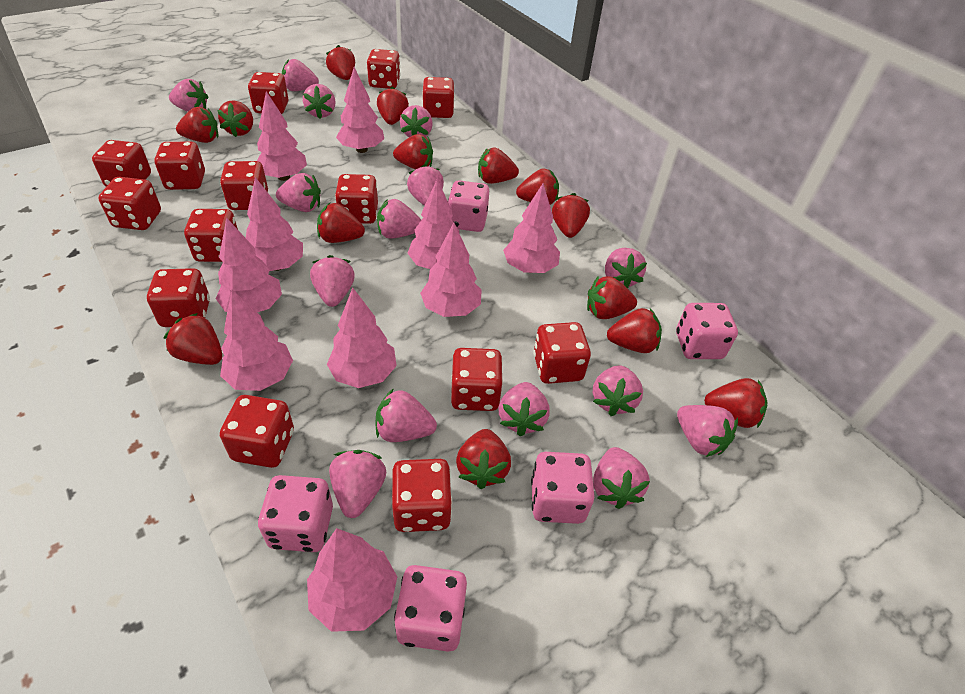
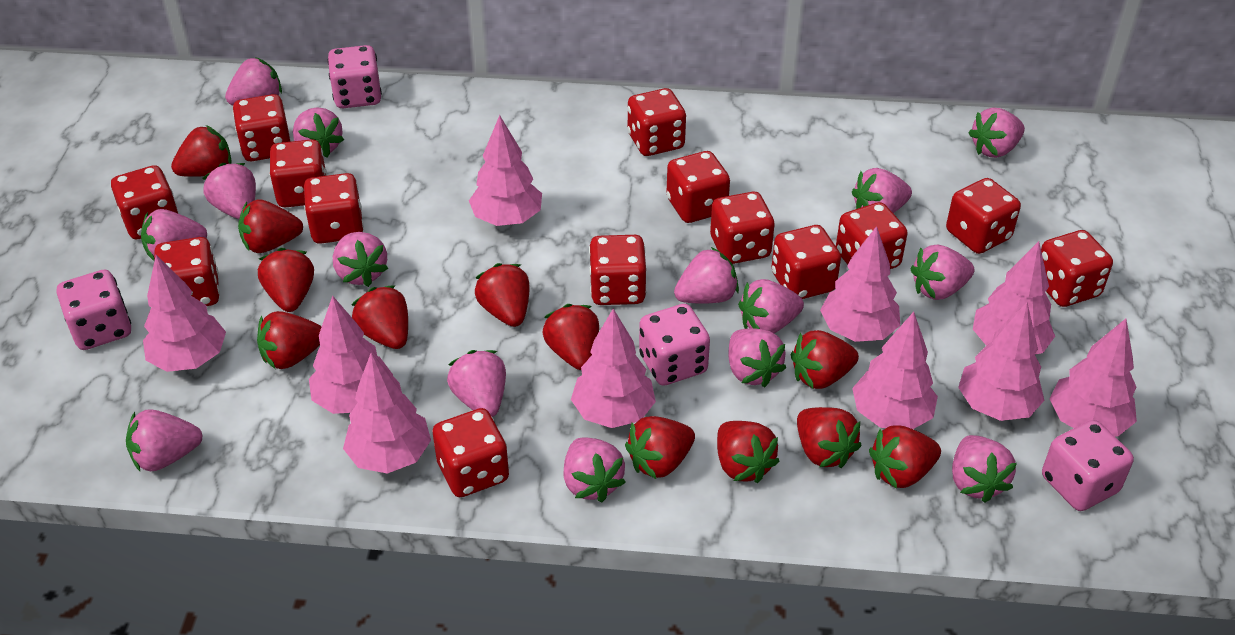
pink dice: 5 -> 4
red strawberry: 14 -> 12

